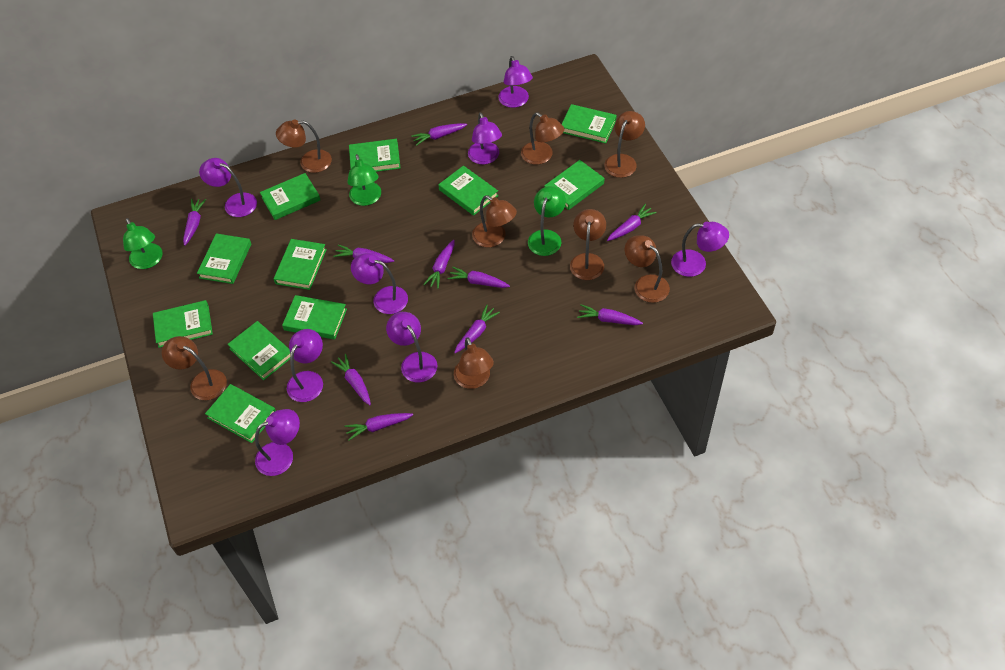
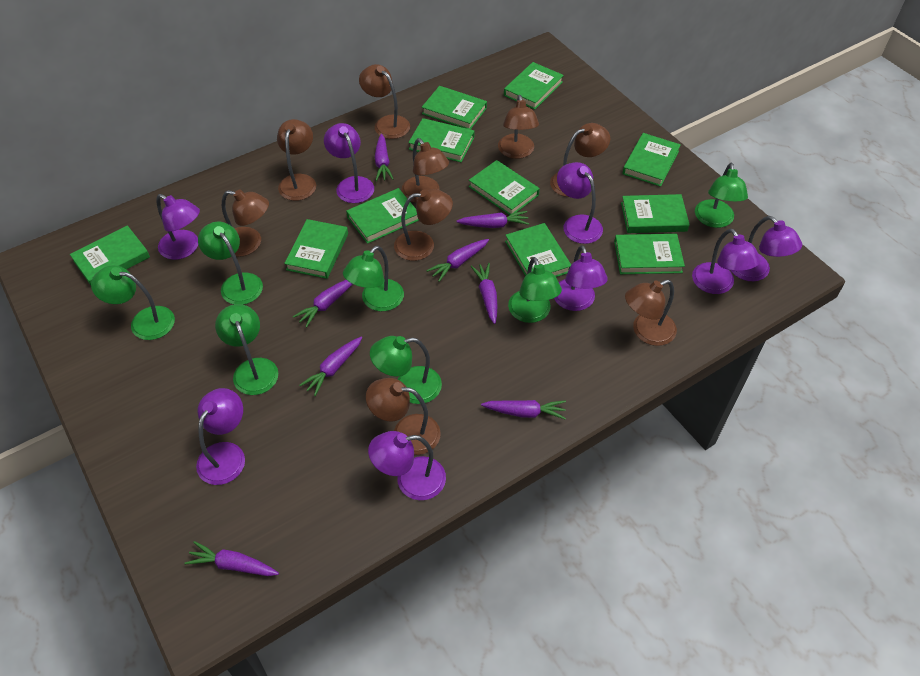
brown lamp: 8 -> 9
green lamp: 3 -> 7
purple carrot: 10 -> 8

